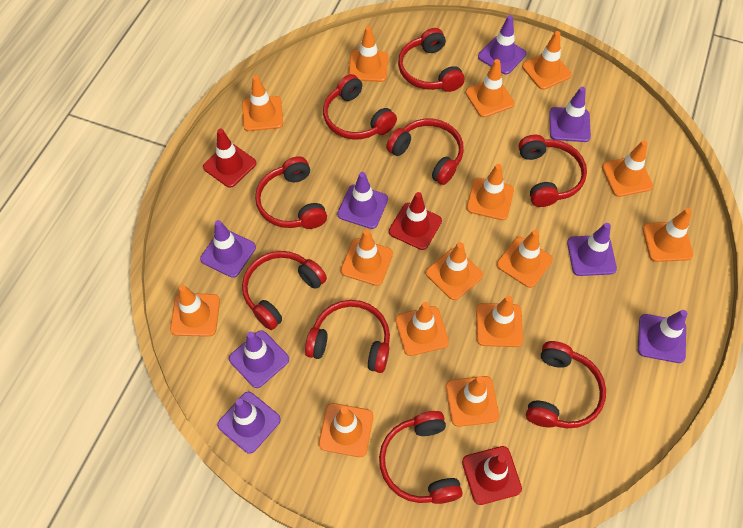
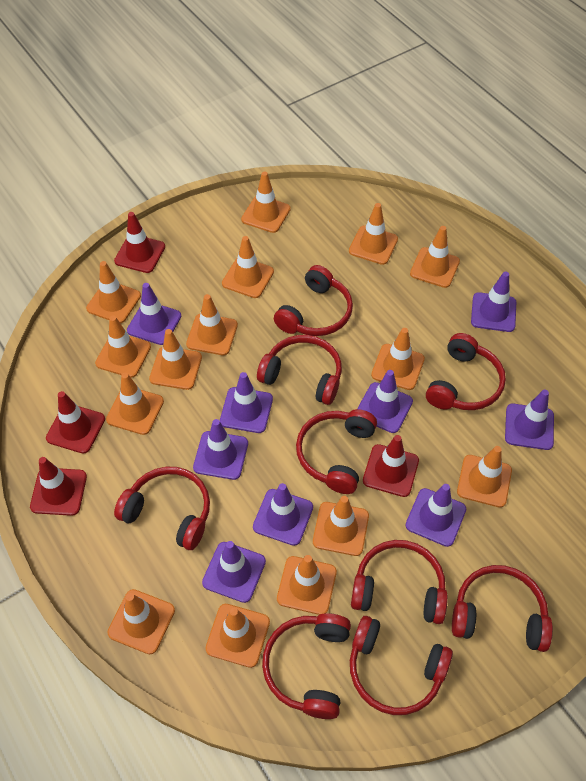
purple traffic cone: 8 -> 9
red traffic cone: 3 -> 4

